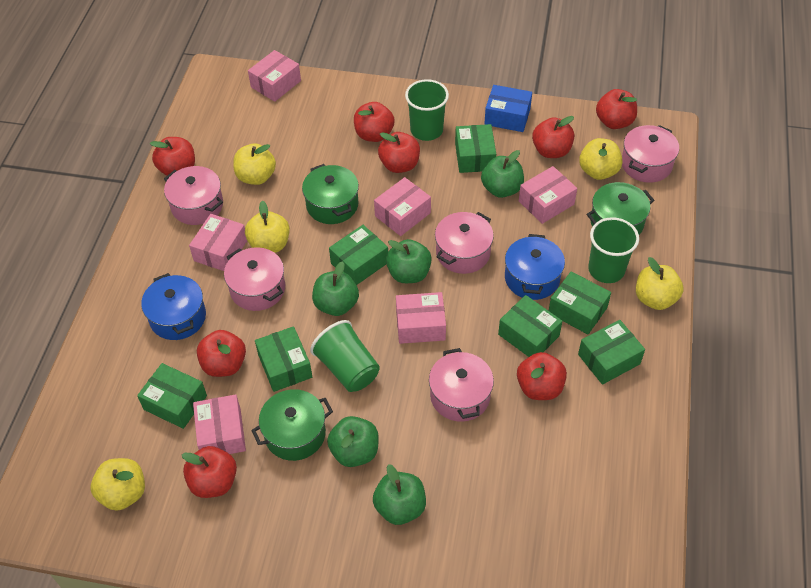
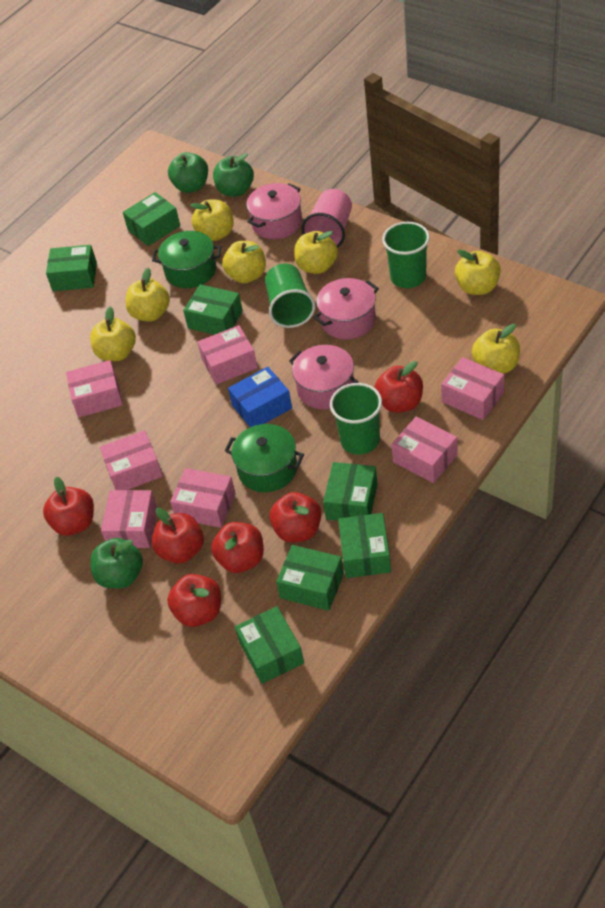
blue pot: 2 -> 0
green apple: 5 -> 3
green pot: 3 -> 2
pink box: 6 -> 7
pink cup: 0 -> 1
pink pot: 5 -> 3
red apple: 8 -> 6
yellow apple: 5 -> 7

